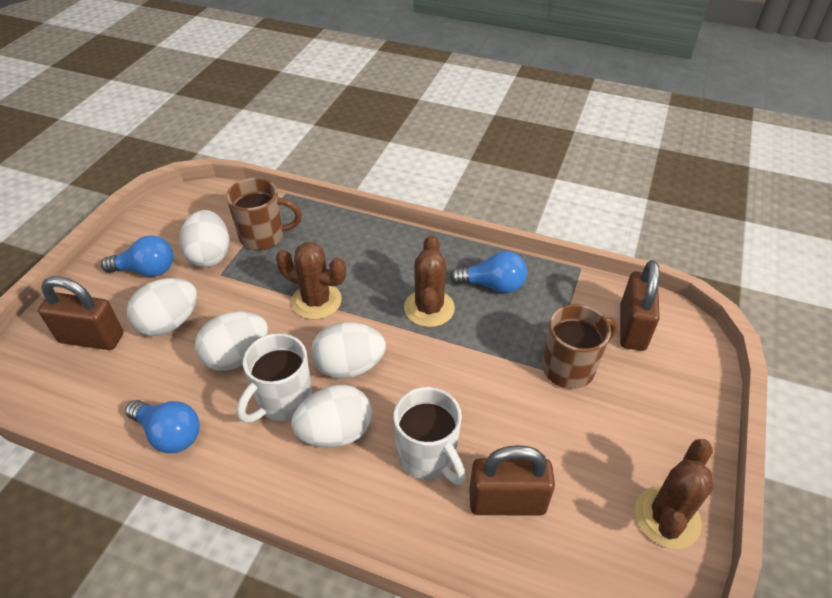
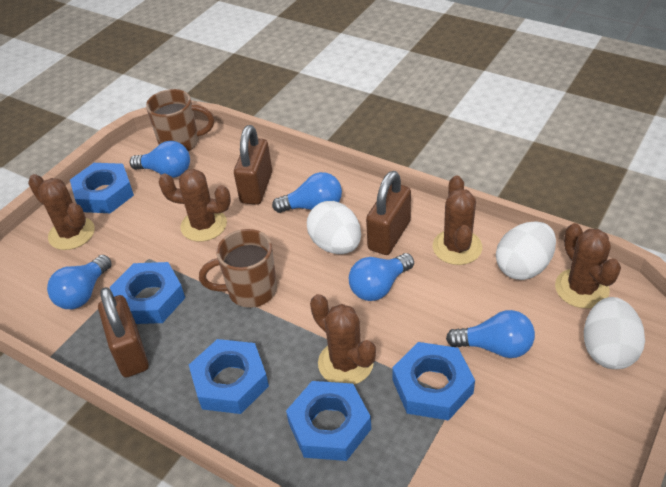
blue light bulb: 3 -> 5
blue nut: 0 -> 5
brown cactus: 3 -> 5
white egg: 5 -> 3
white mug: 2 -> 0

